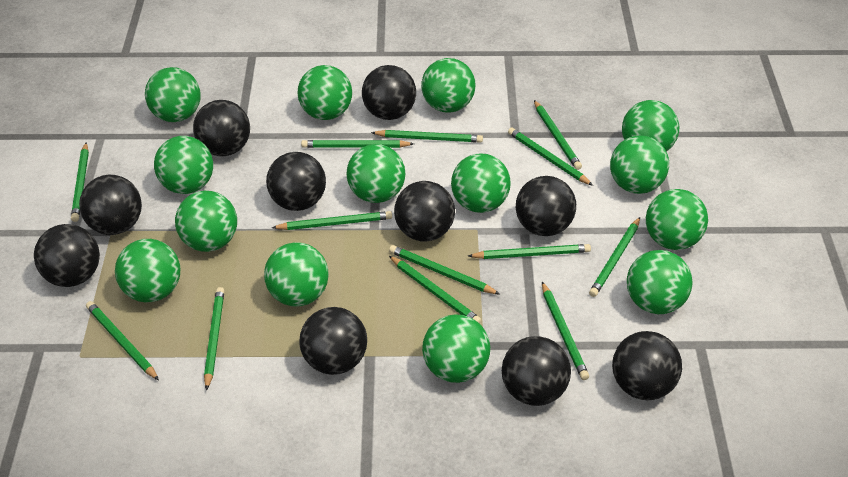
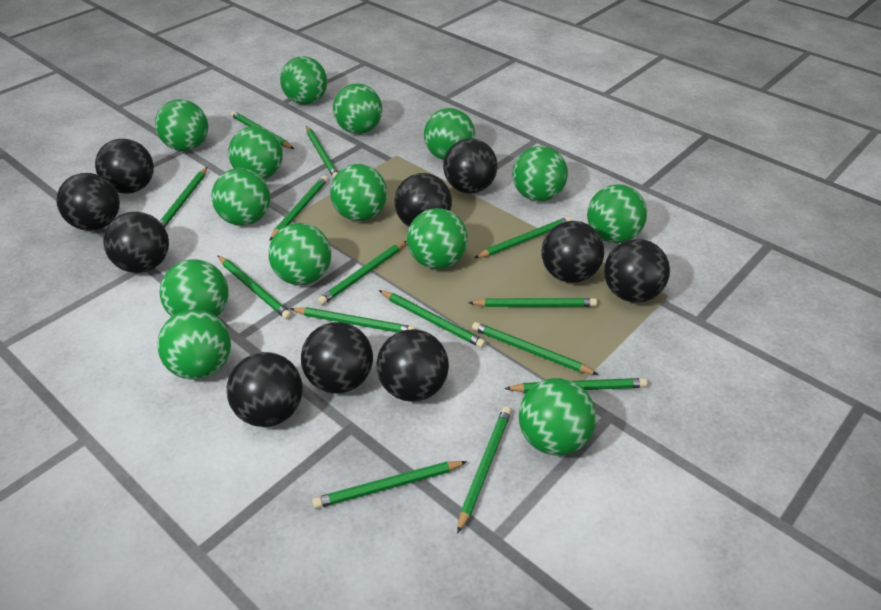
green pencil: 13 -> 14

